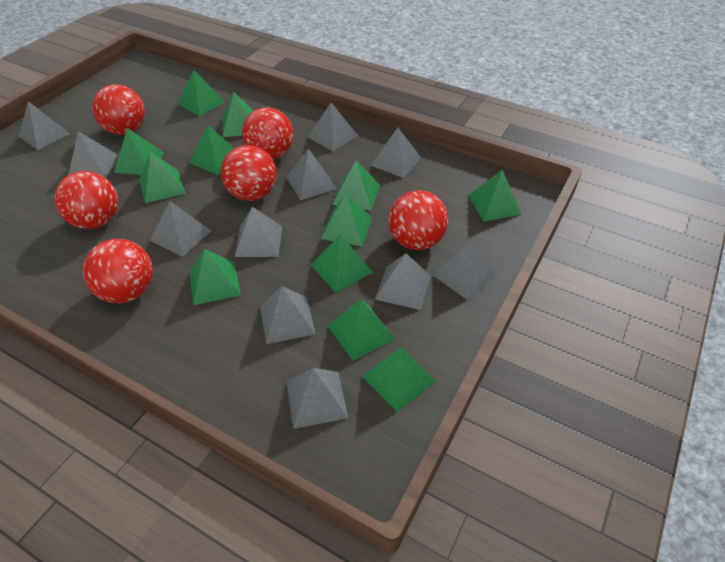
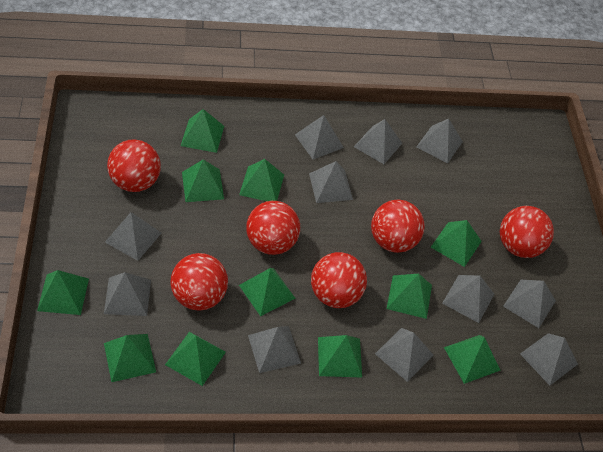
green pyramid: 12 -> 11

